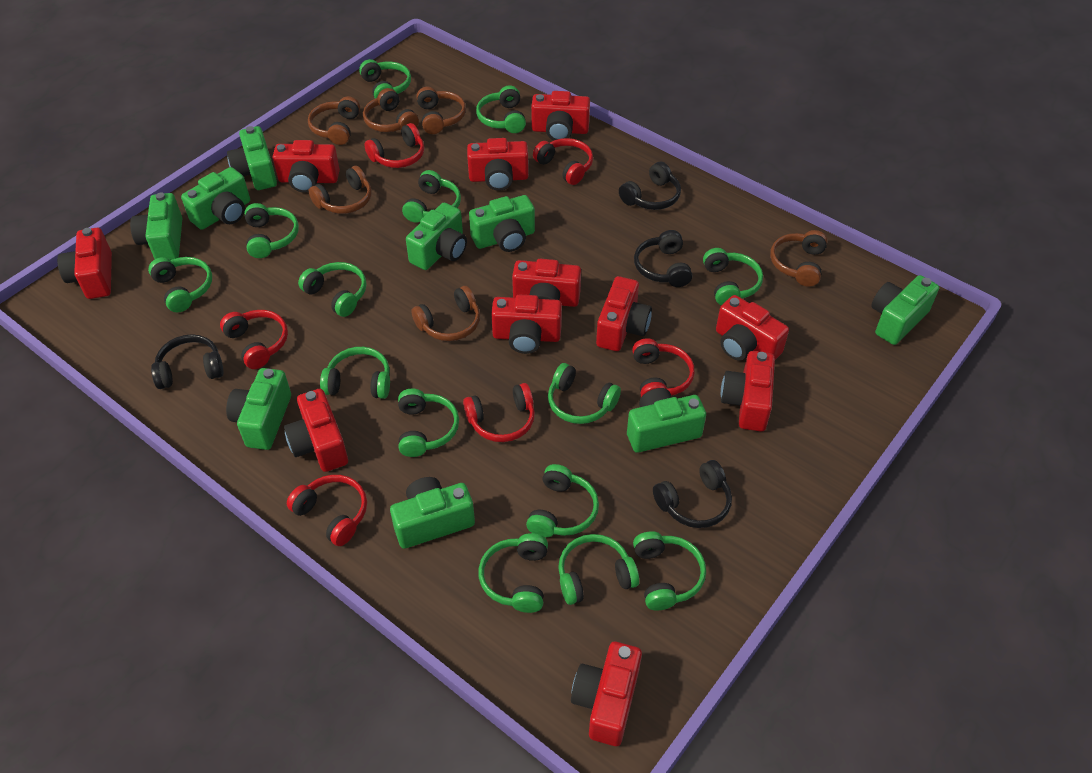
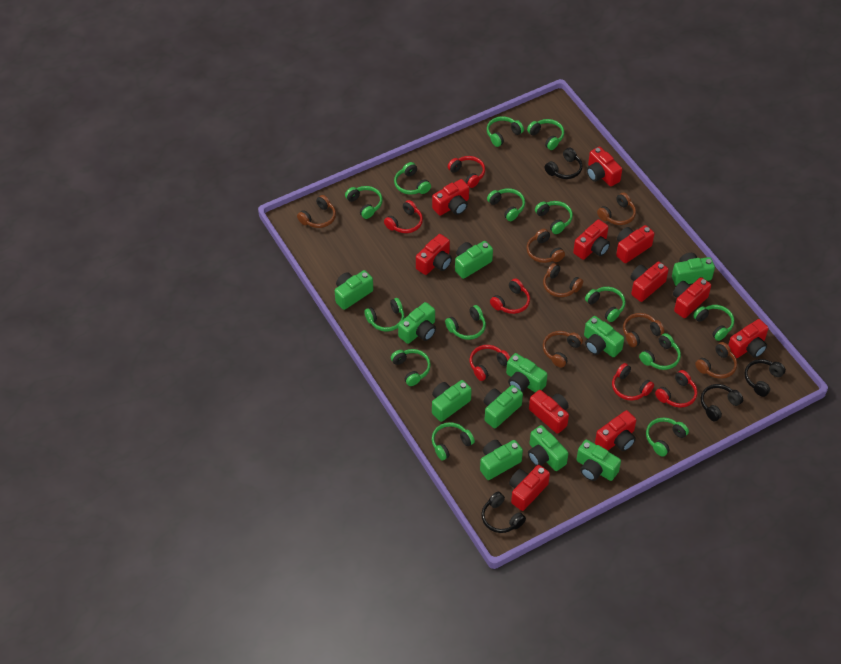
brown headphones: 6 -> 7
green camera: 9 -> 11

